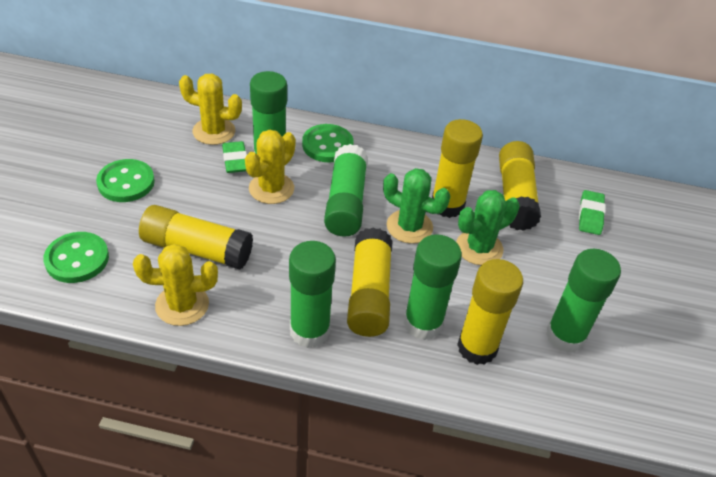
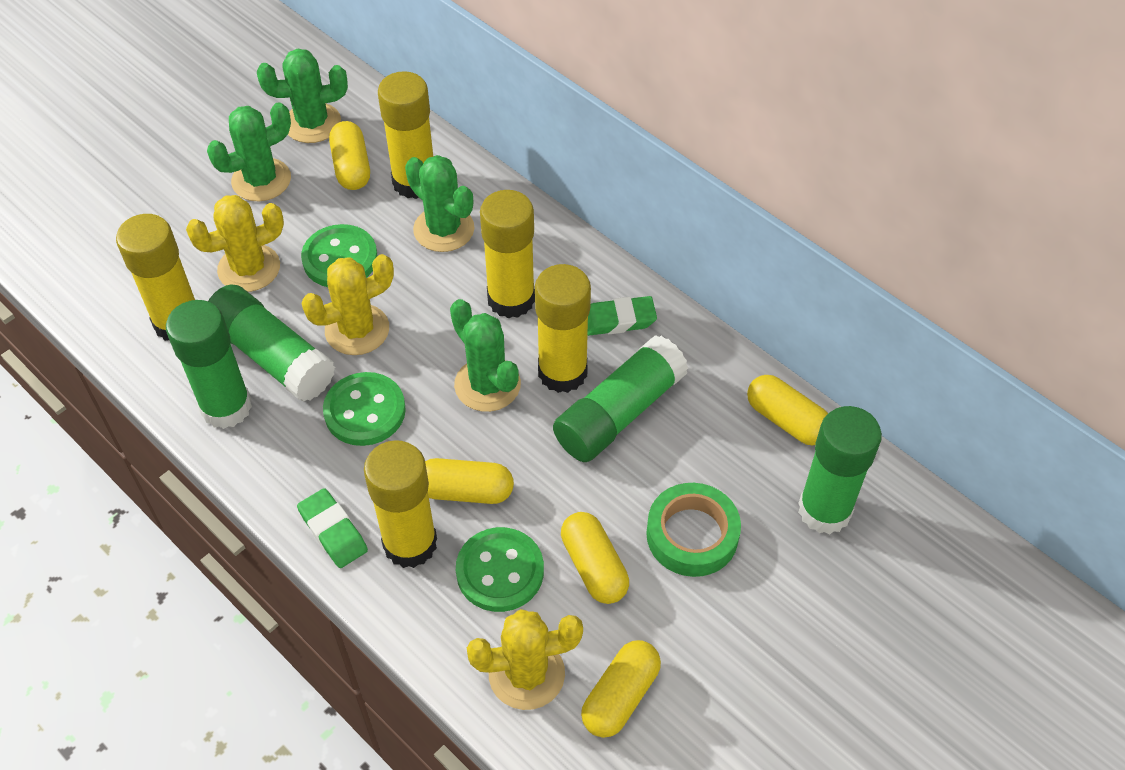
green cactus: 2 -> 4
green glue stick: 5 -> 4
green tape: 0 -> 1
yellow capsule: 0 -> 5

